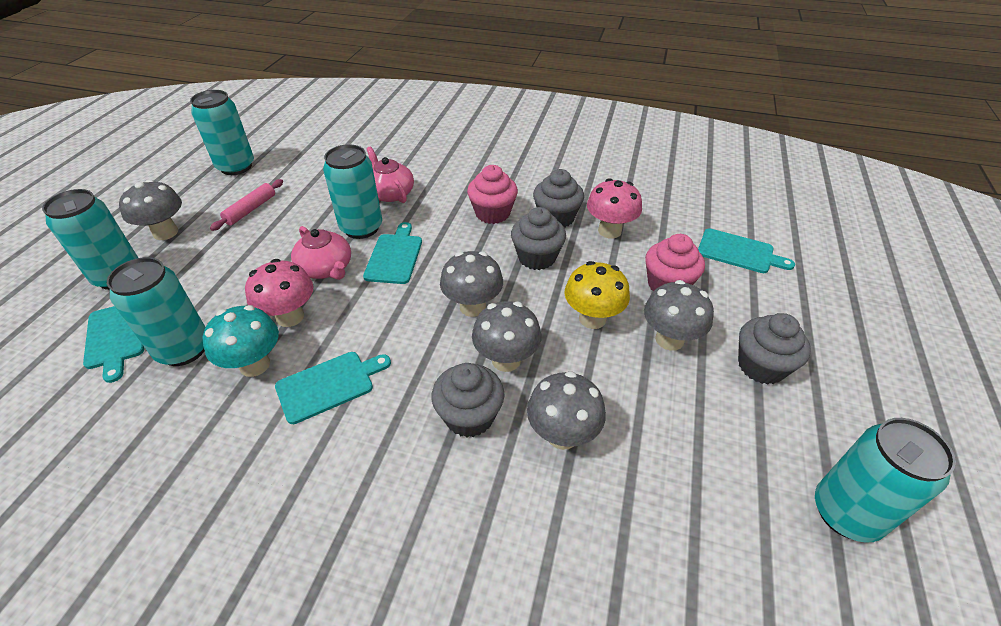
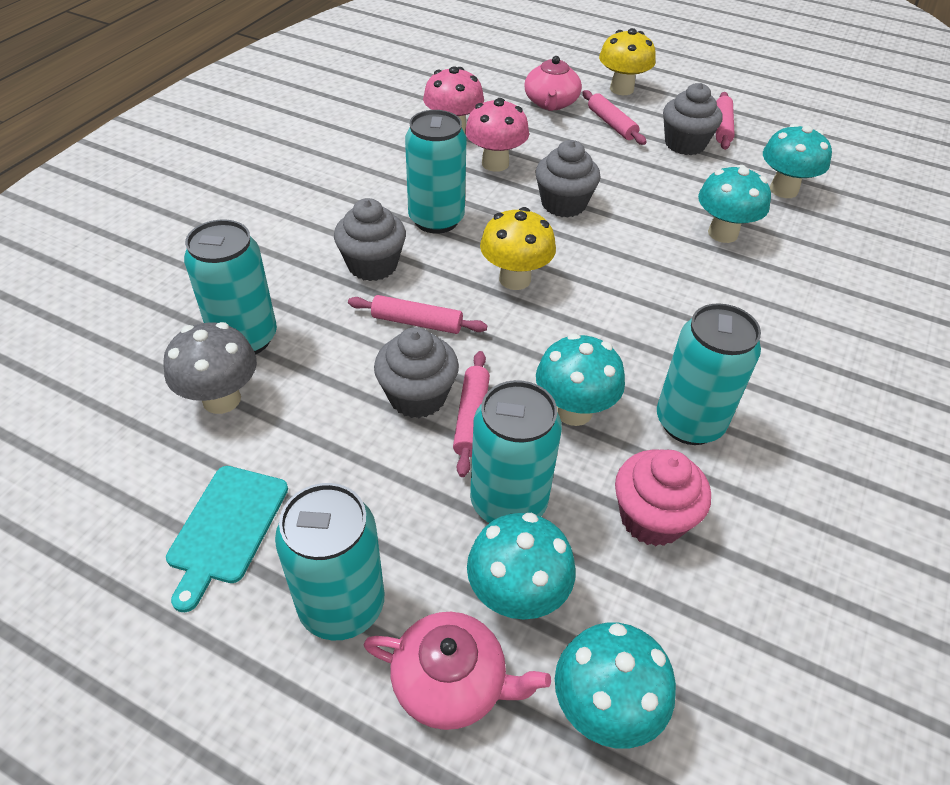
grey mushroom: 5 -> 1
pink cupcake: 2 -> 1
pink rolling pin: 1 -> 4
turquoise cutting board: 4 -> 1
turquoise mushroom: 1 -> 5
yellow mushroom: 1 -> 2

